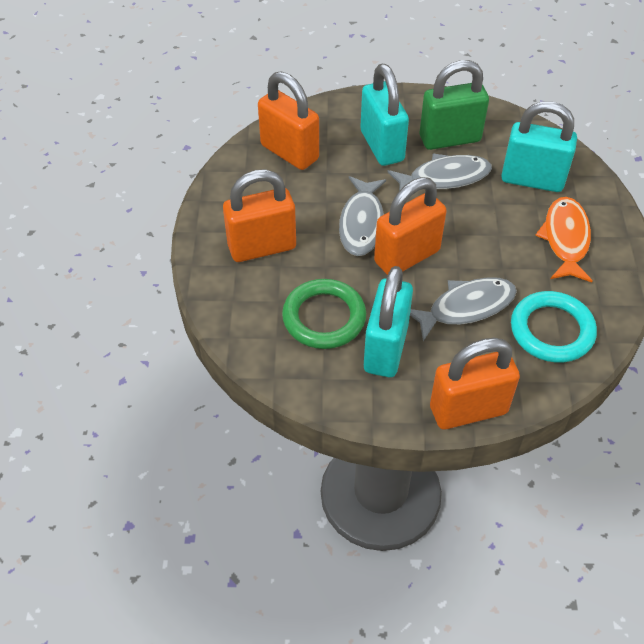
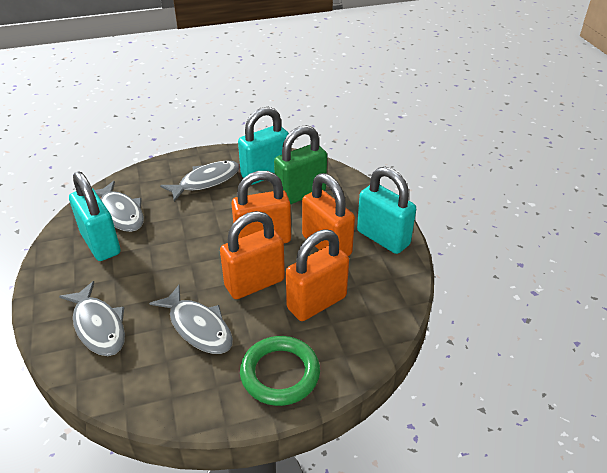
grey fish: 3 -> 4
orange fish: 1 -> 0
turquoise ring: 1 -> 0

